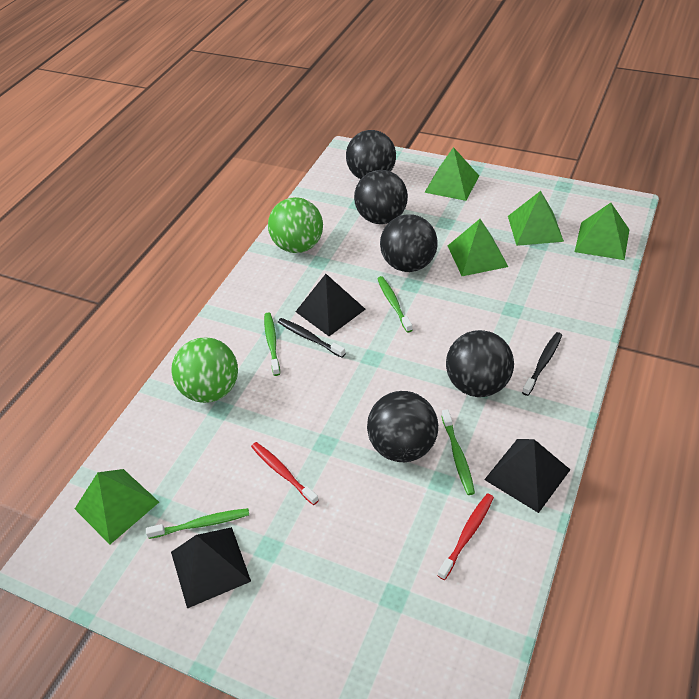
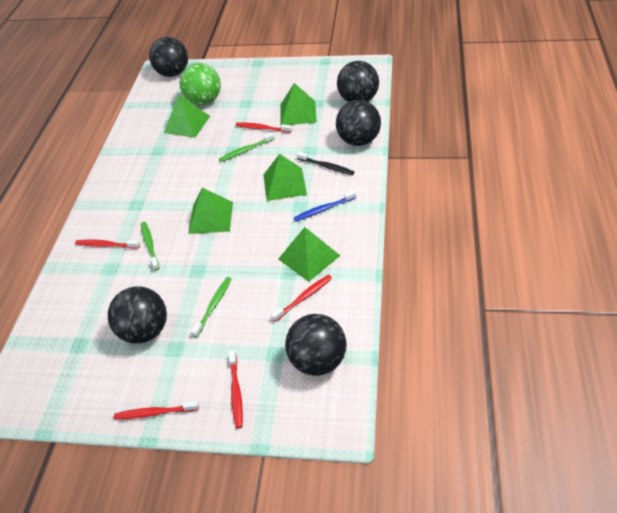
black pyramid: 3 -> 0
black toothbrush: 2 -> 1
blue toothbrush: 0 -> 1
green ball: 2 -> 1
green toothbrush: 4 -> 3
red toothbrush: 2 -> 5

